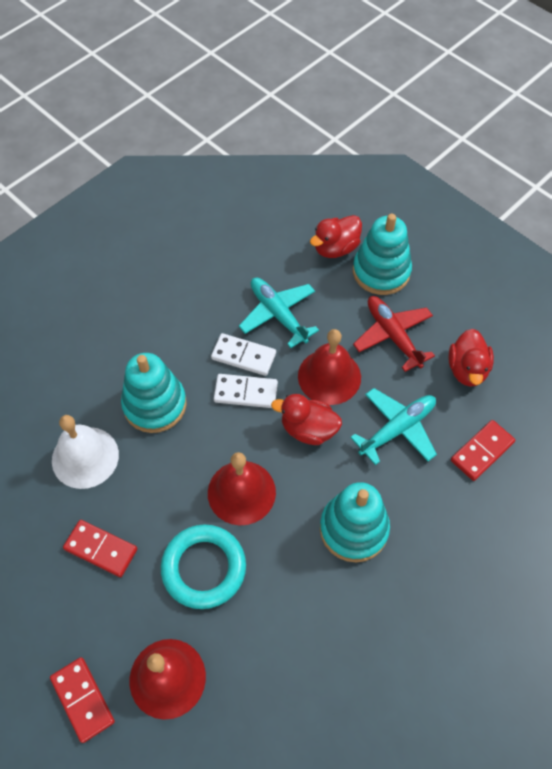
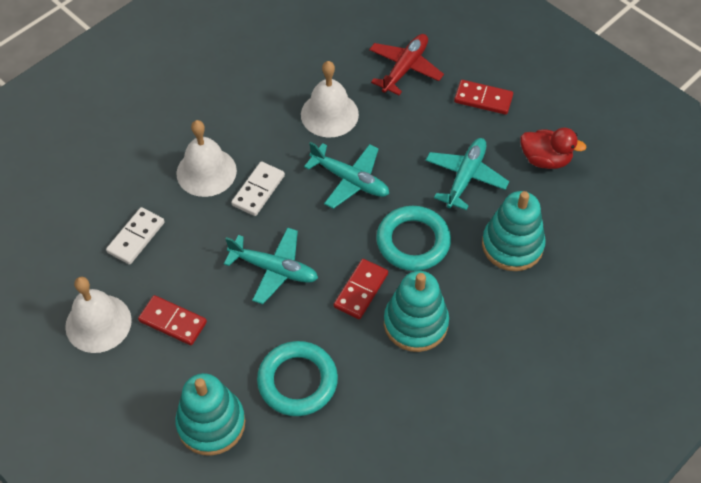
red bell: 3 -> 0
red duck: 3 -> 1
turquoise plane: 2 -> 3
turquoise ring: 1 -> 2
white bell: 1 -> 3

